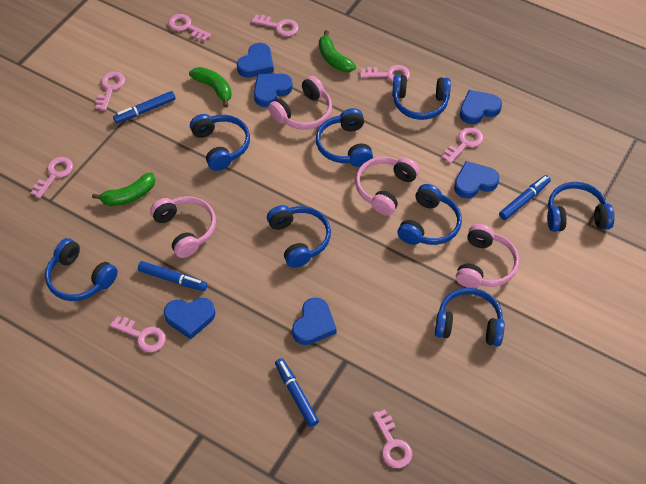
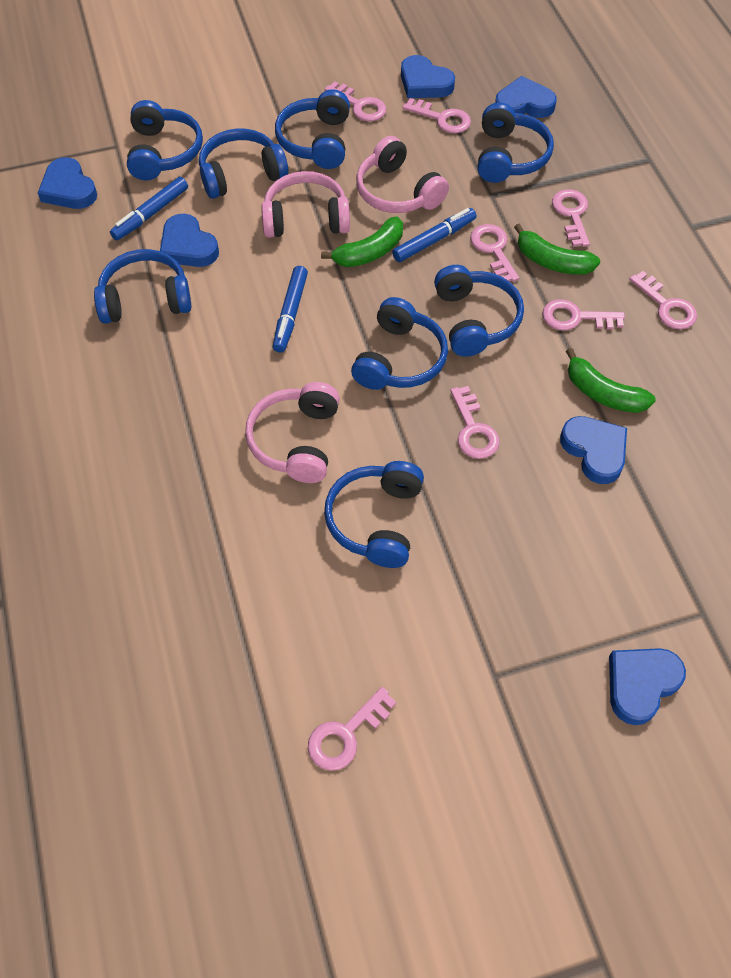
blue marker: 4 -> 3
pink headphones: 4 -> 3

